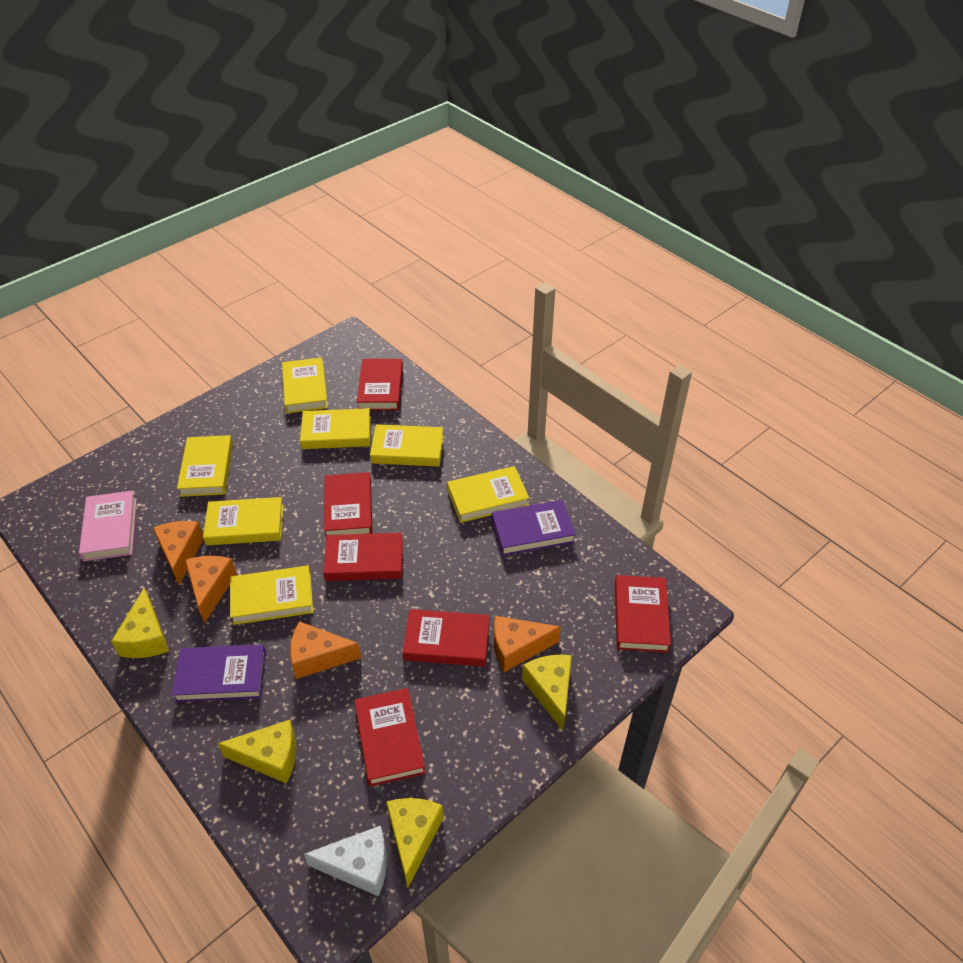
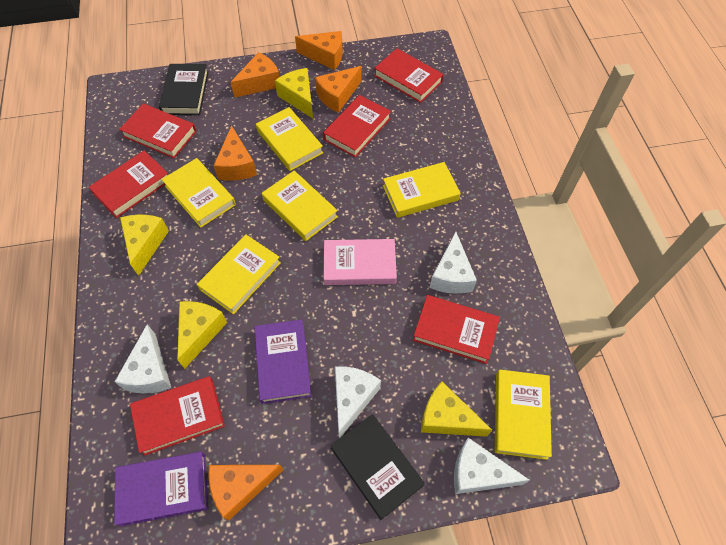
black book: 0 -> 2
orange cheese: 4 -> 5
white cheese: 1 -> 4
yellow book: 7 -> 6

